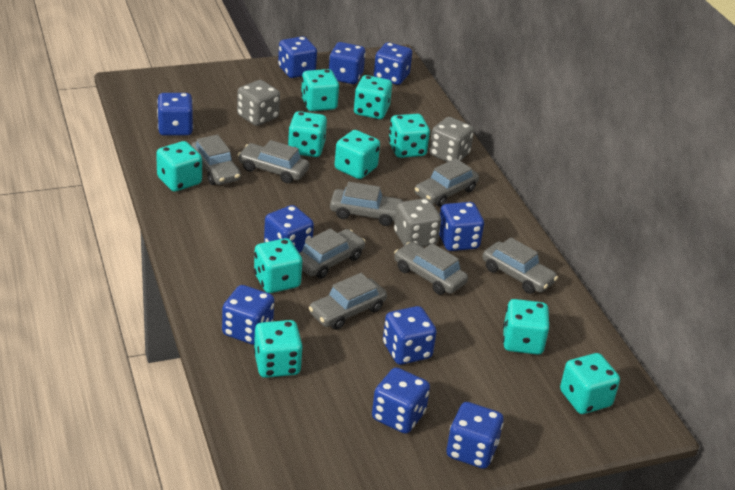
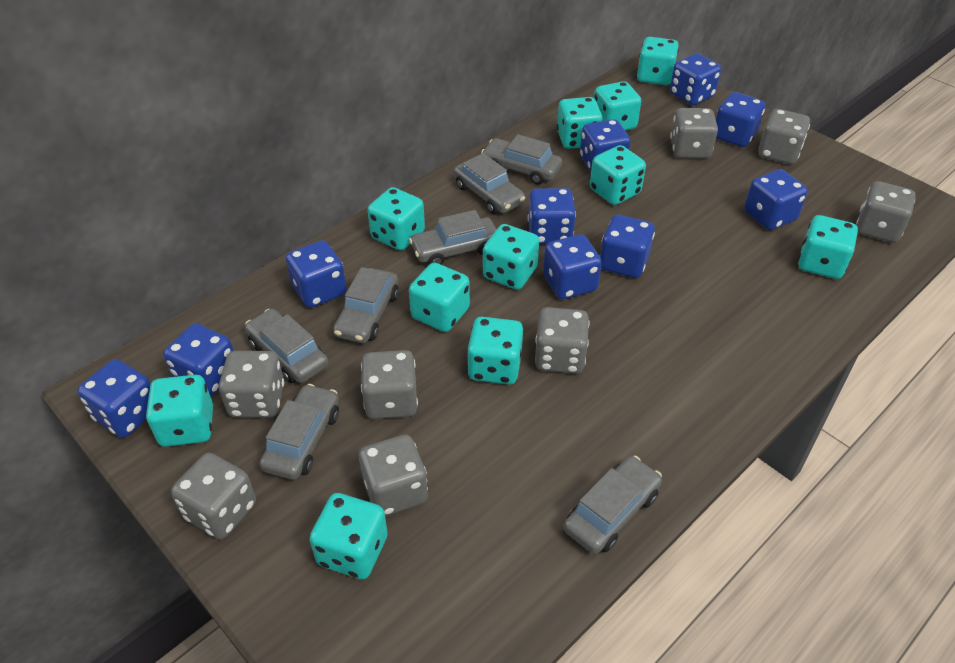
grey car: 8 -> 7
grey dice: 3 -> 8
turquoise dice: 10 -> 11

